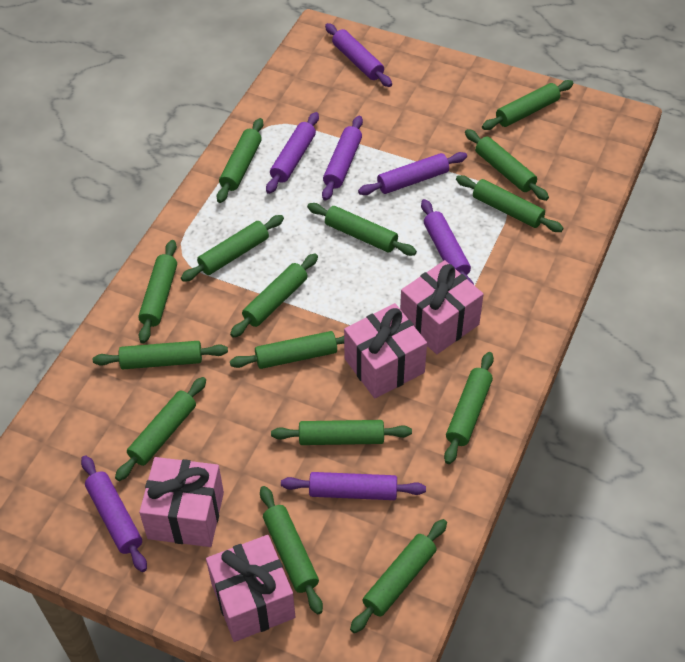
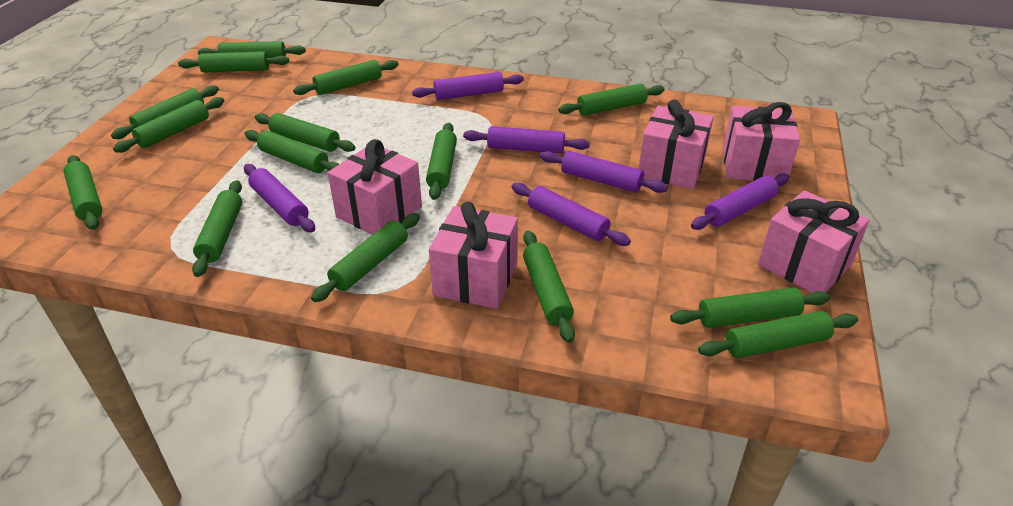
pink gift: 4 -> 5
purple rolling pin: 7 -> 6

